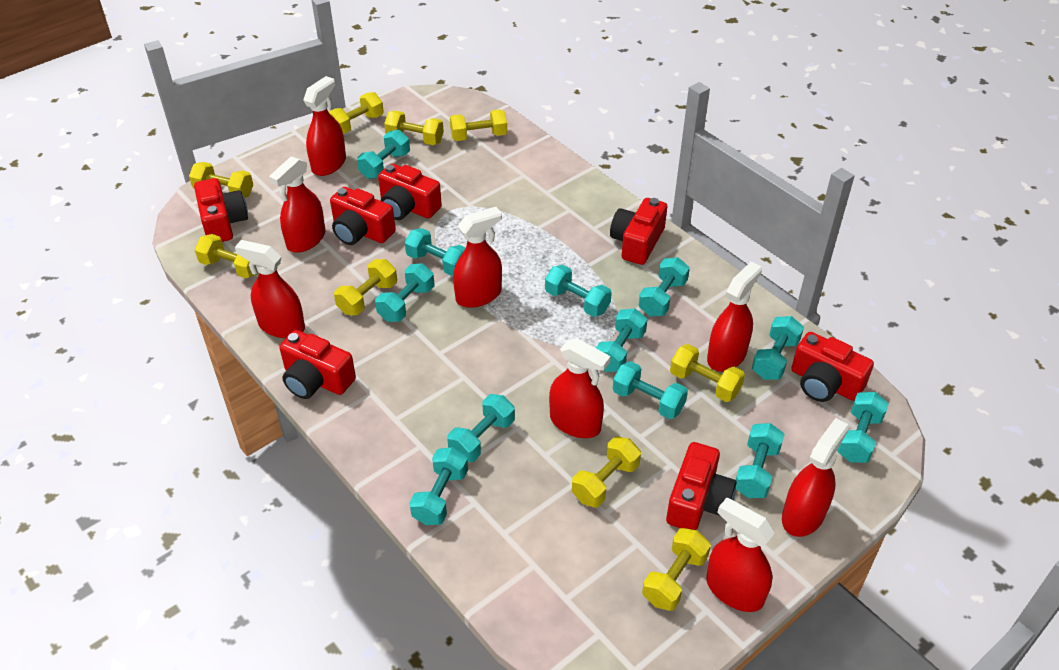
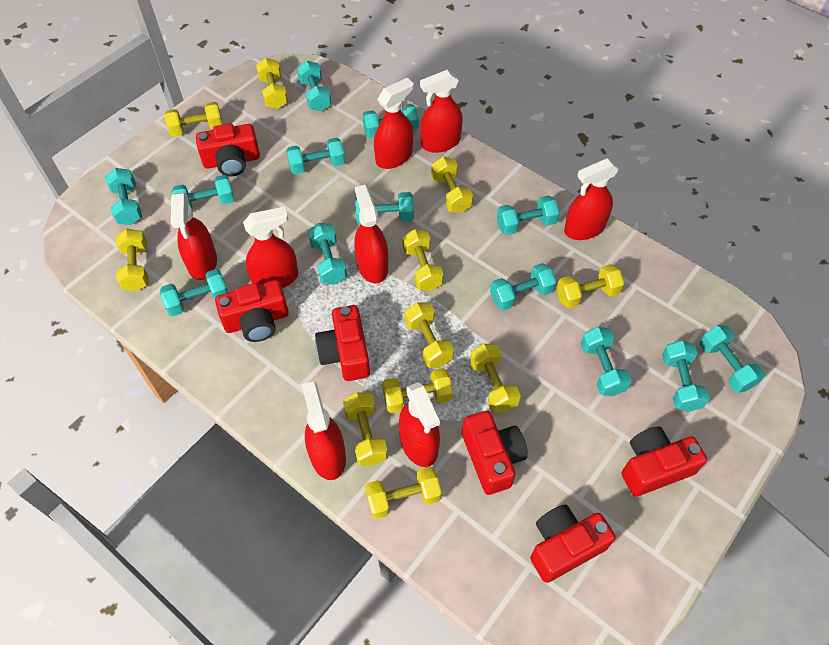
red camera: 7 -> 6
turquoise dumbbell: 12 -> 13
yellow dumbbell: 9 -> 11

